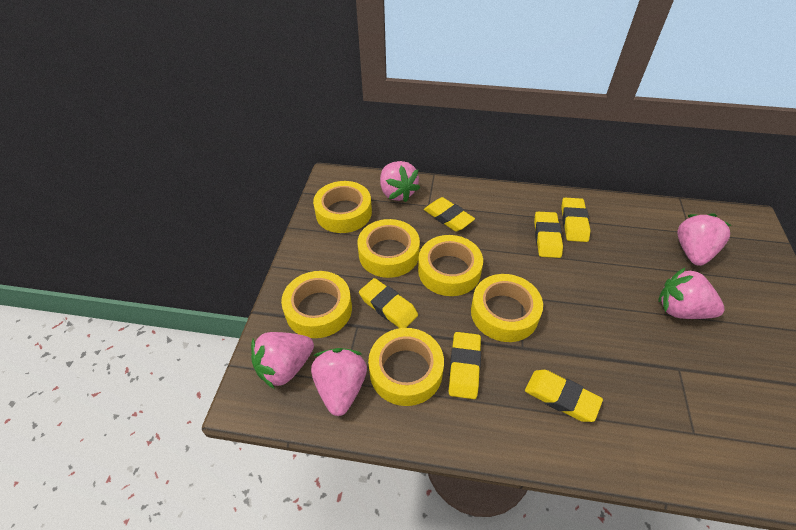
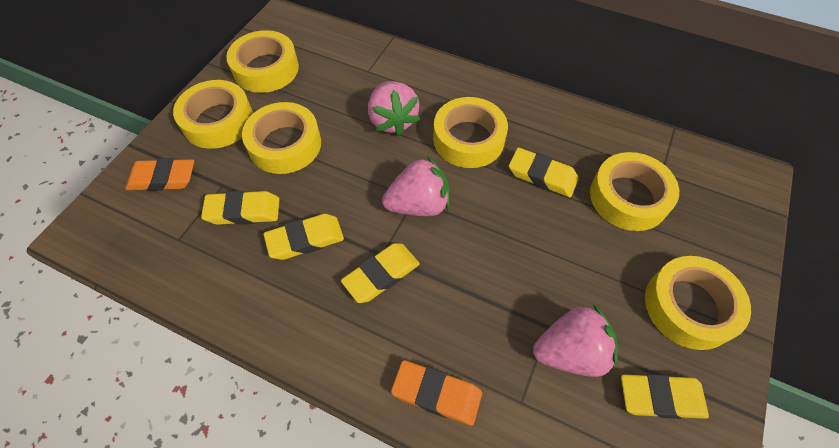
orange eraser: 0 -> 2
pink strawberry: 5 -> 3
yellow eraser: 6 -> 5

